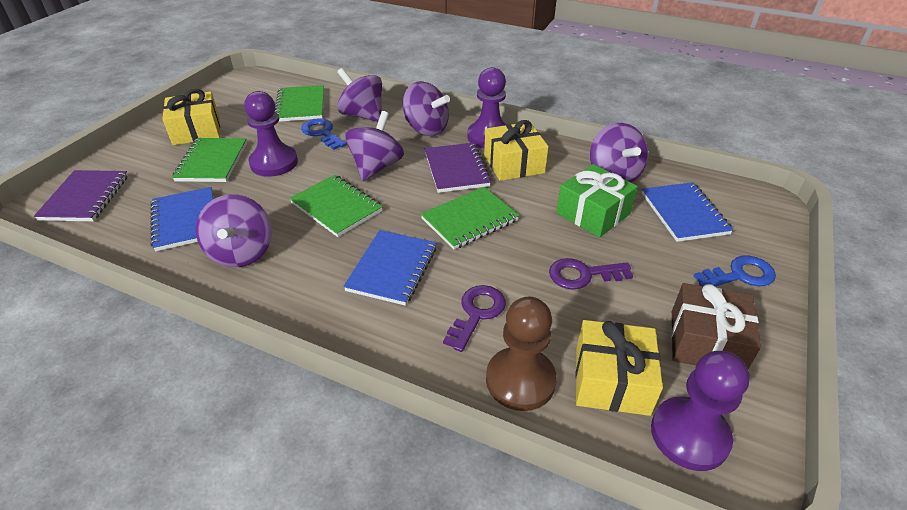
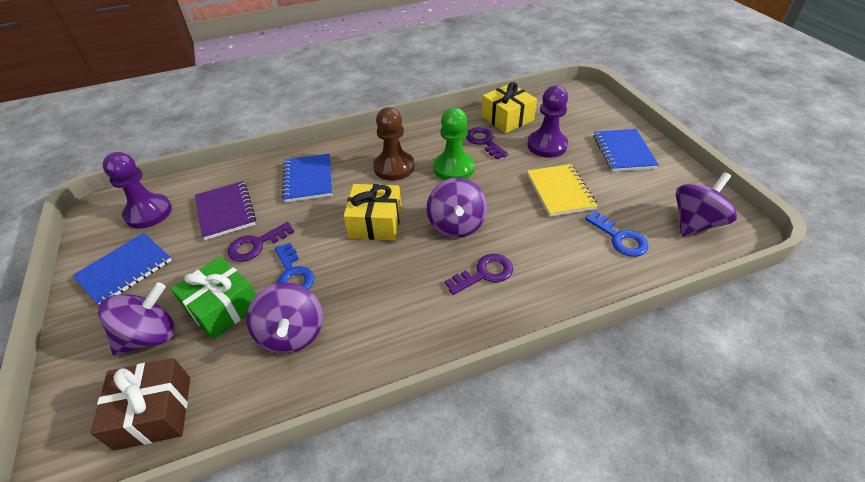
green notebook: 4 -> 0
green pawn: 0 -> 1
purple key: 2 -> 3
purple notebook: 2 -> 1
purple pawn: 3 -> 2
purple spinning top: 5 -> 4
yellow gift: 3 -> 2
yellow notebook: 0 -> 1

